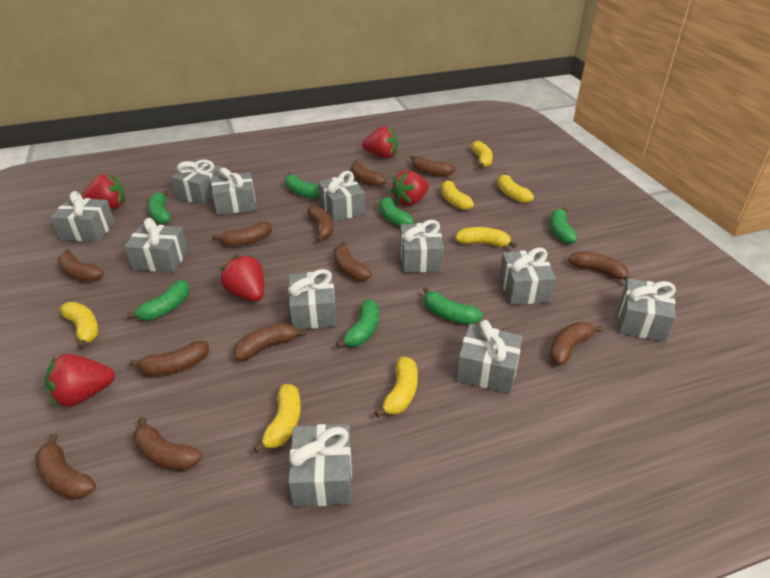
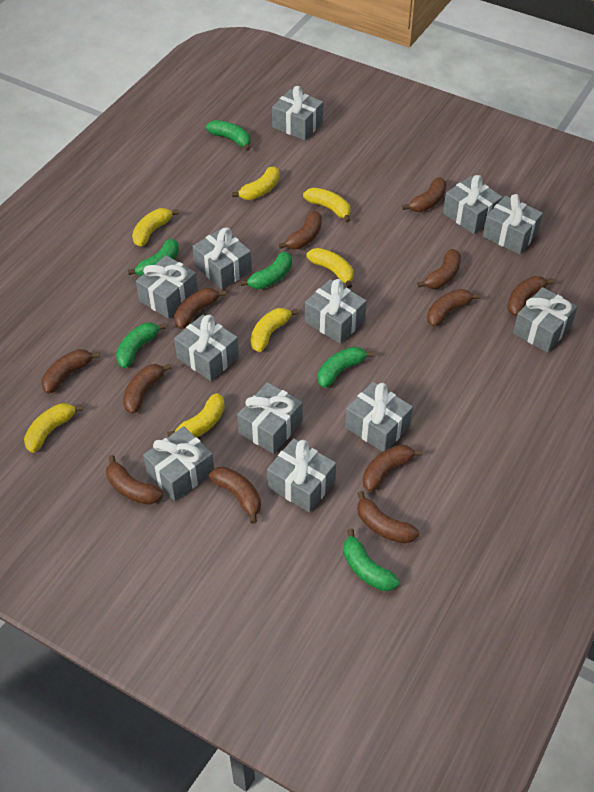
green banana: 7 -> 6
grey gift: 11 -> 12
red strawberry: 5 -> 0

